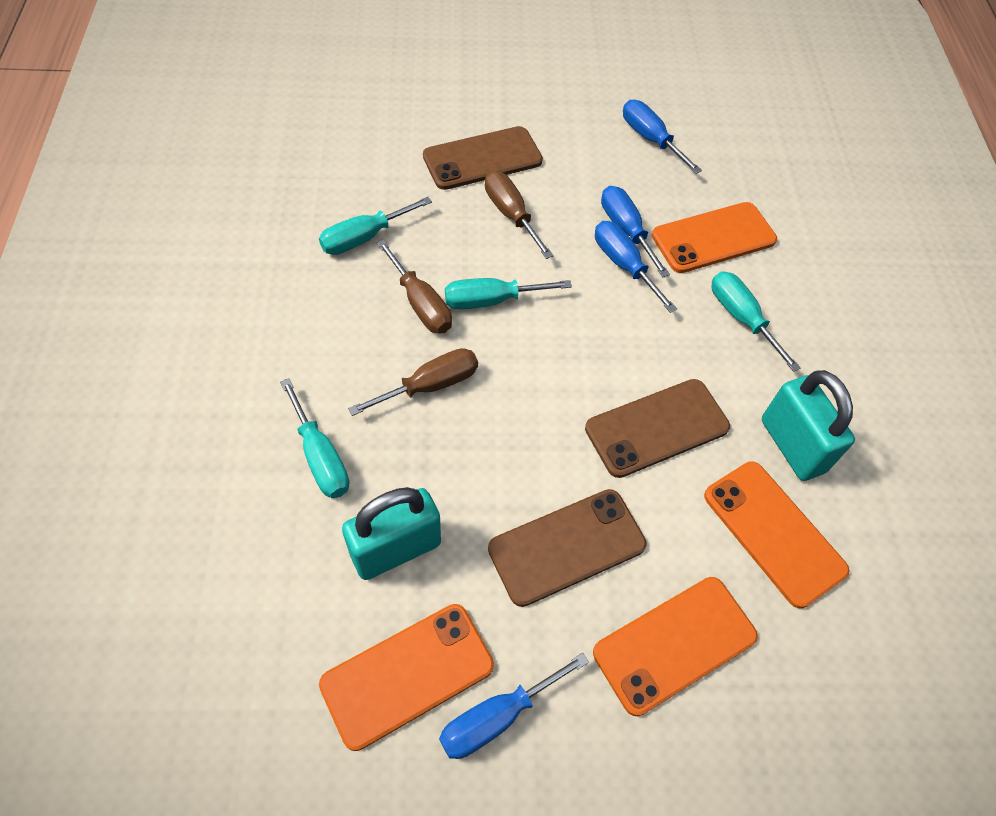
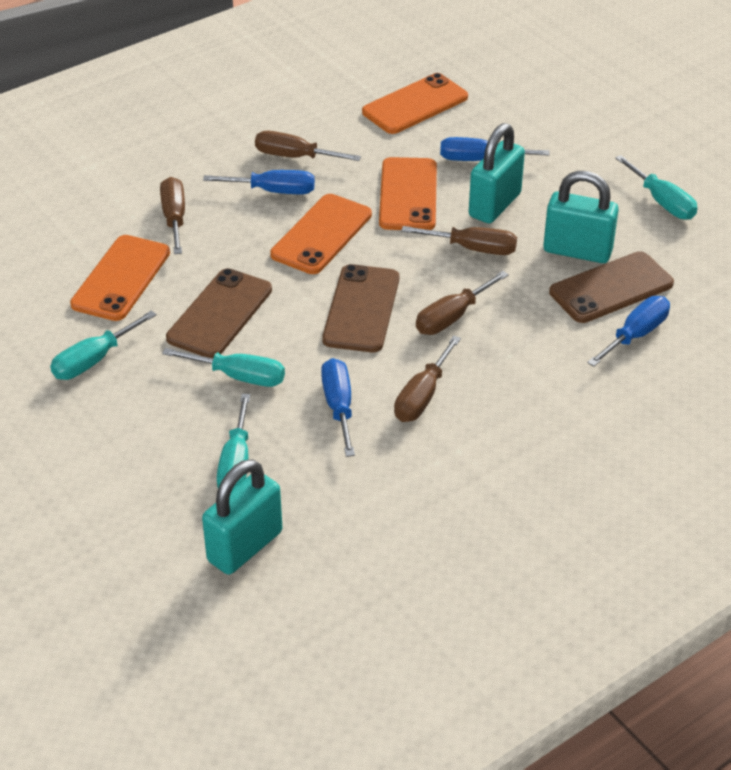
brown screwdriver: 3 -> 5
turquoise padlock: 2 -> 3

